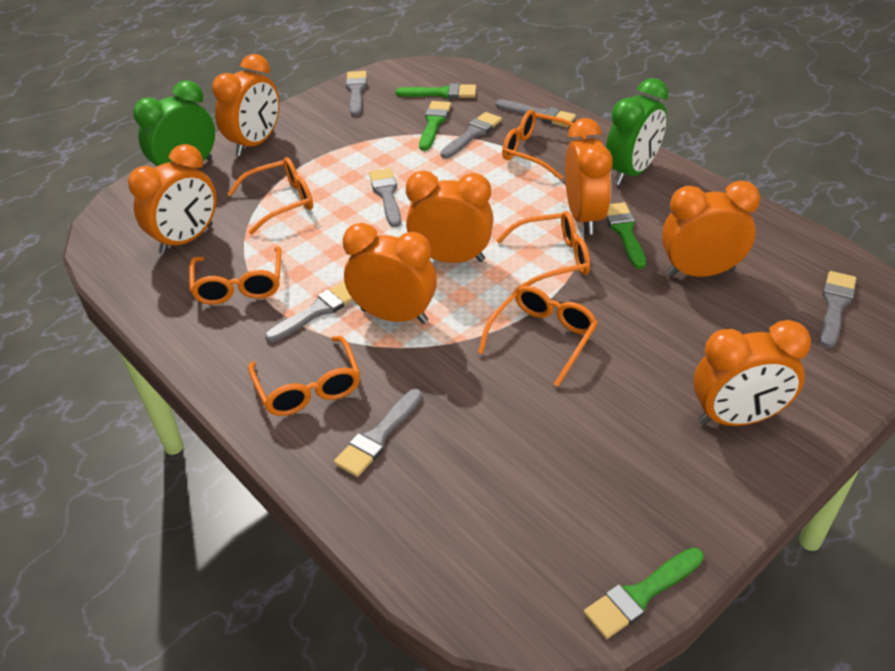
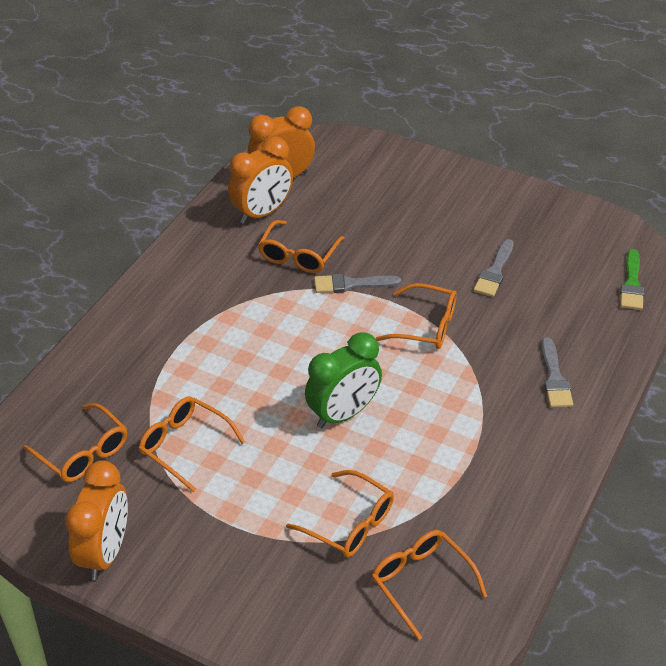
green brush: 4 -> 1
green clock: 2 -> 1
grey brush: 7 -> 3
orange clock: 7 -> 3

